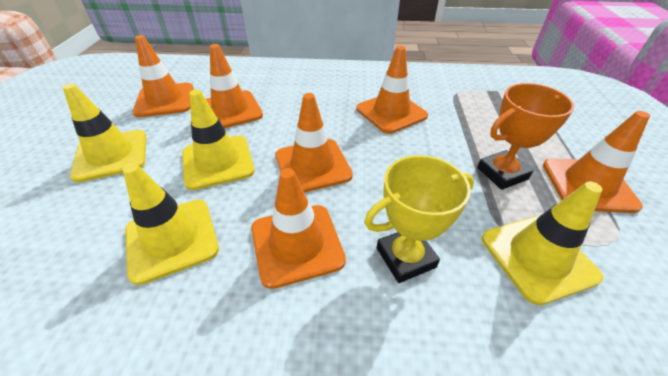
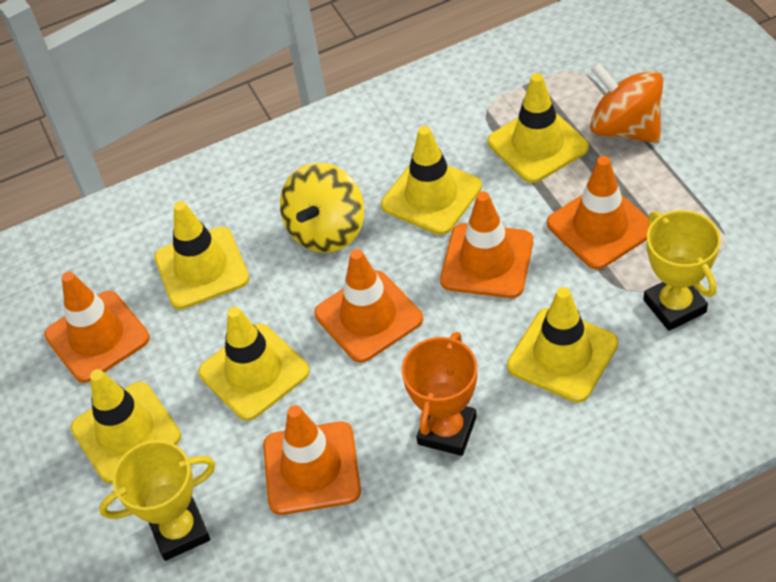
orange spinning top: 0 -> 1
orange traffic cone: 6 -> 5
yellow spinning top: 0 -> 1
yellow traffic cone: 4 -> 6
yellow trophy: 1 -> 2

